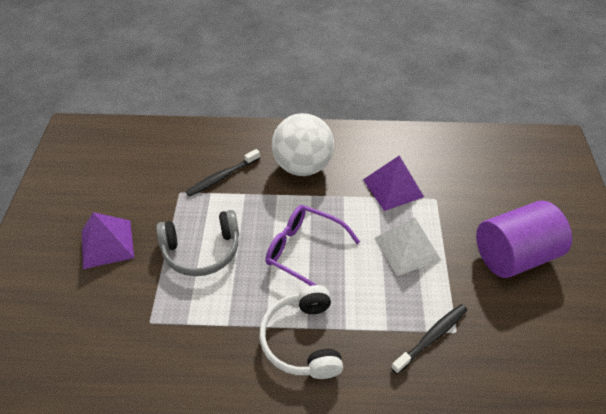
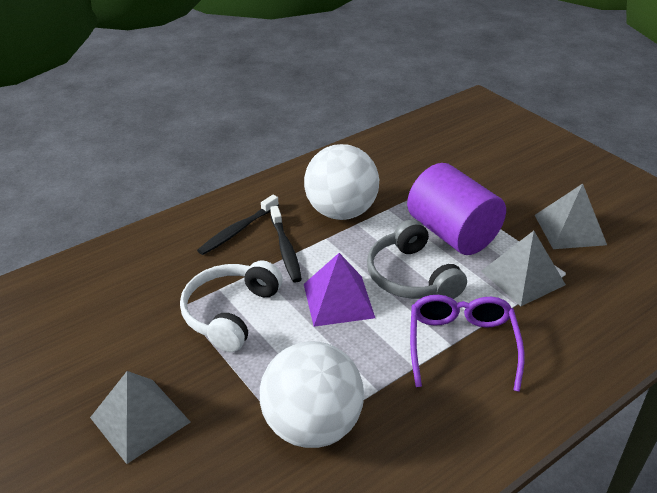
grey pyramid: 0 -> 3
purple pyramid: 2 -> 1
white ball: 1 -> 2
white pyramid: 1 -> 0

